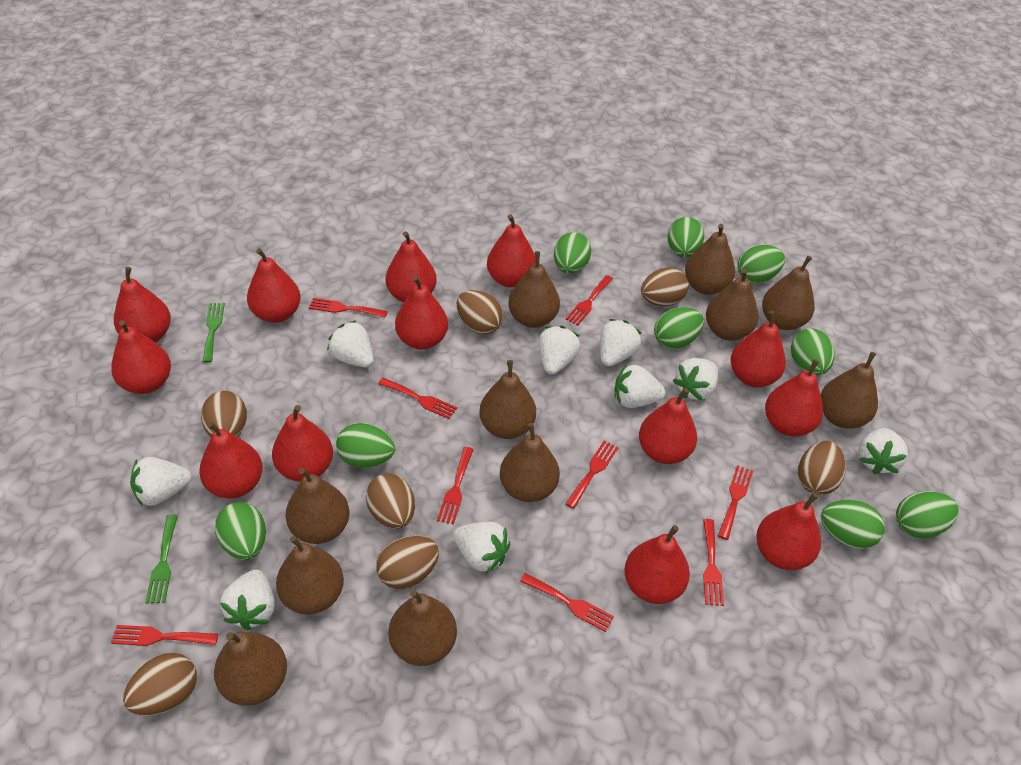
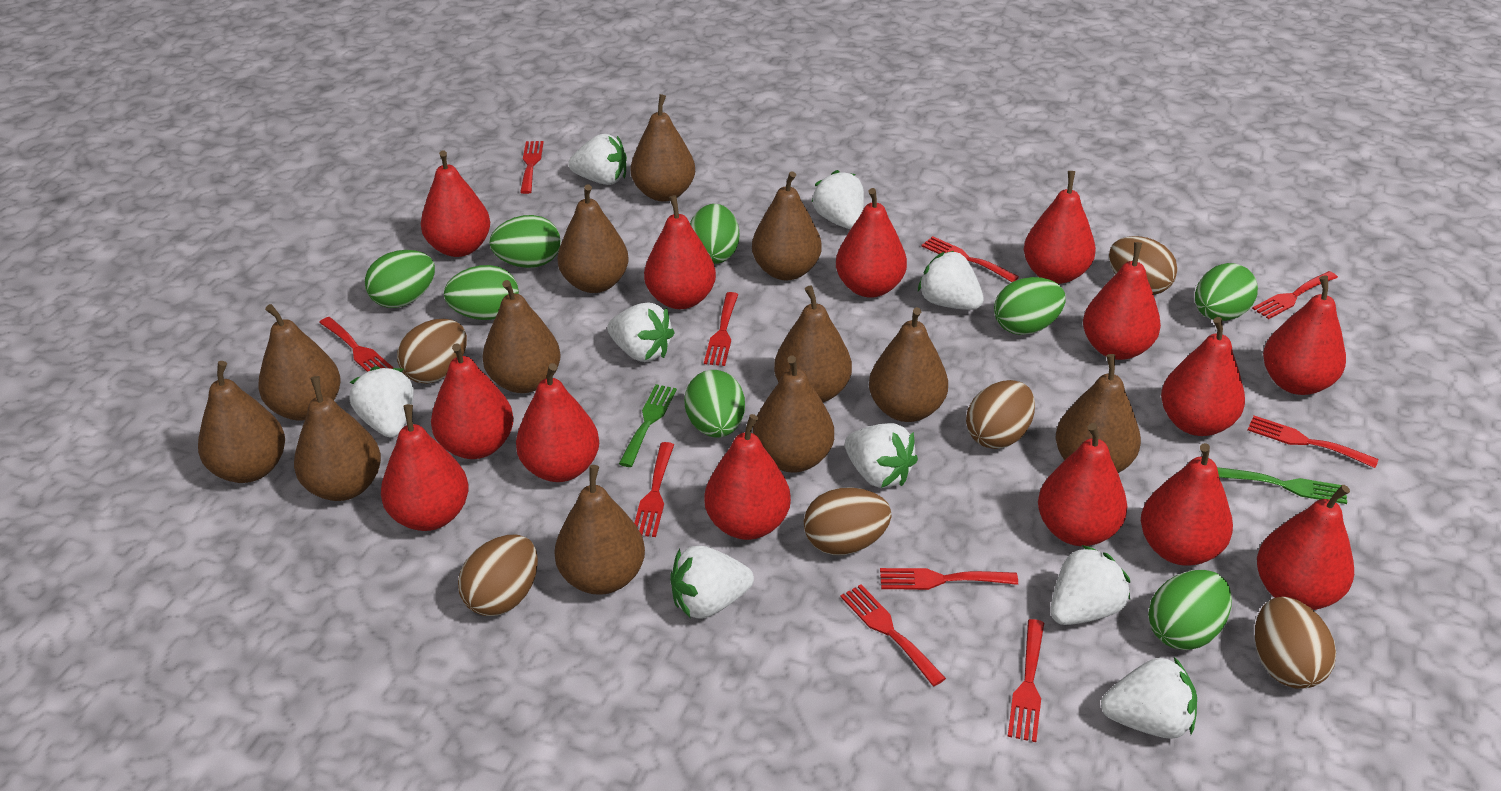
brown egg: 7 -> 6
brown pear: 11 -> 12
green egg: 9 -> 8
red fork: 9 -> 10
red pear: 13 -> 14

